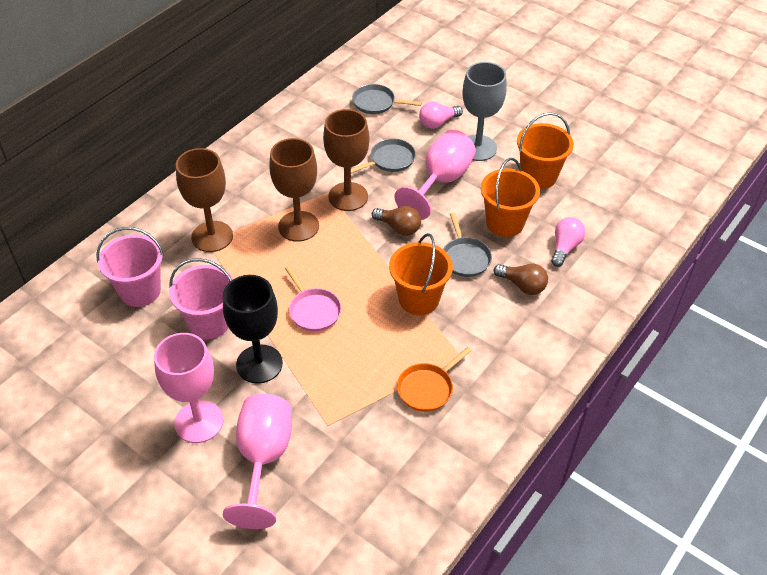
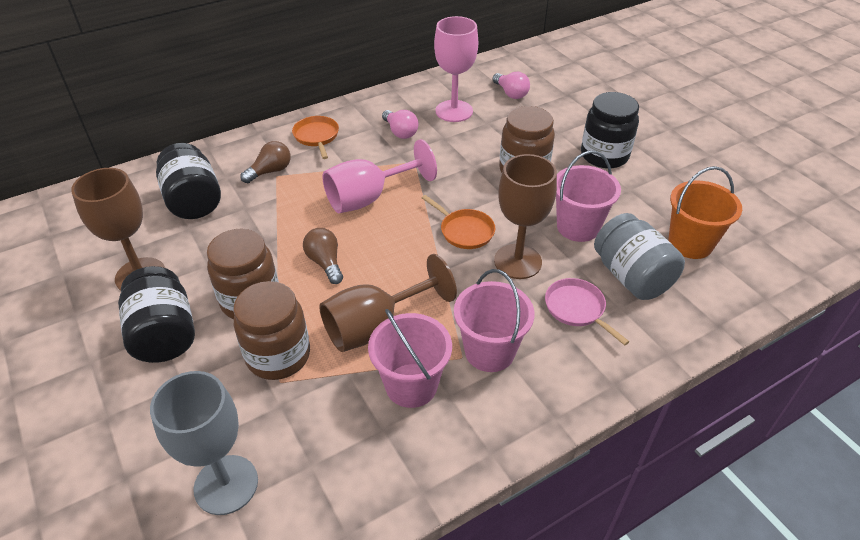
black goblet: 1 -> 0
black jar: 0 -> 3
brown jar: 0 -> 3
grey jar: 0 -> 1
grey pan: 3 -> 0
orange bucket: 3 -> 1
orange pan: 1 -> 2
pink bucket: 2 -> 3
pink goblet: 3 -> 2

